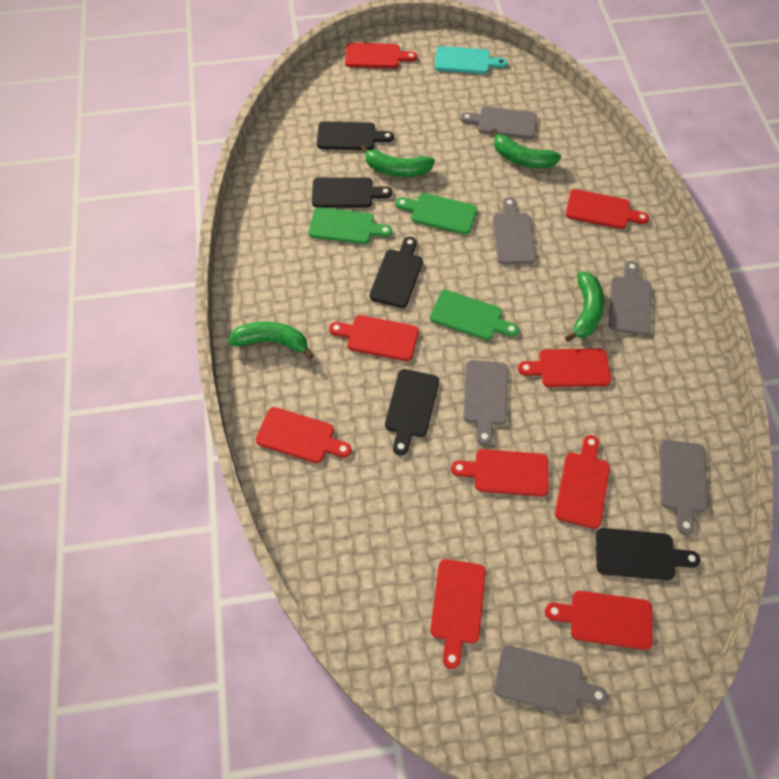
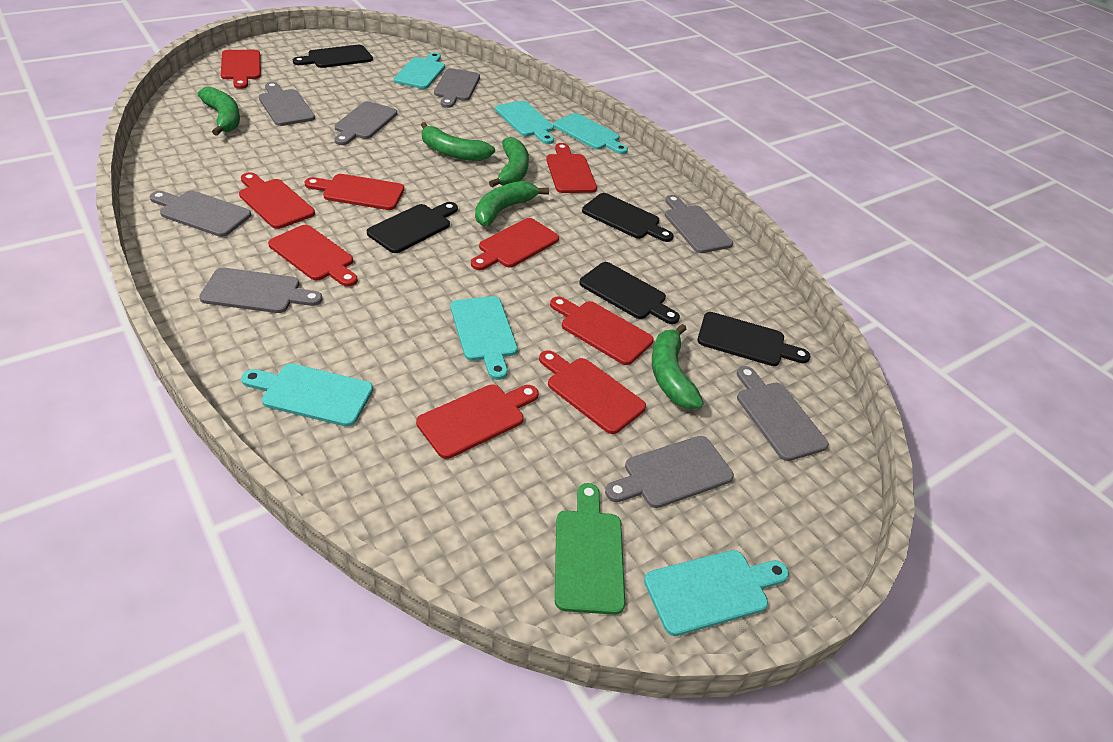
green banana: 4 -> 5
green cutting board: 3 -> 1
grey cutting board: 6 -> 8
turquoise cutting board: 1 -> 6

